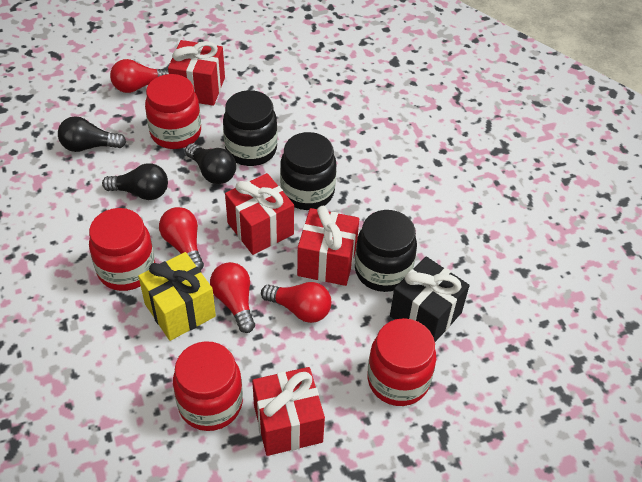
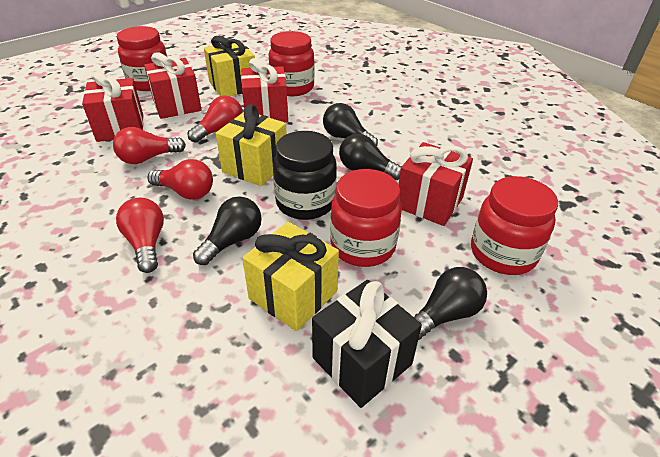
black jar: 3 -> 1
black light bulb: 3 -> 4
yellow gift: 1 -> 3

